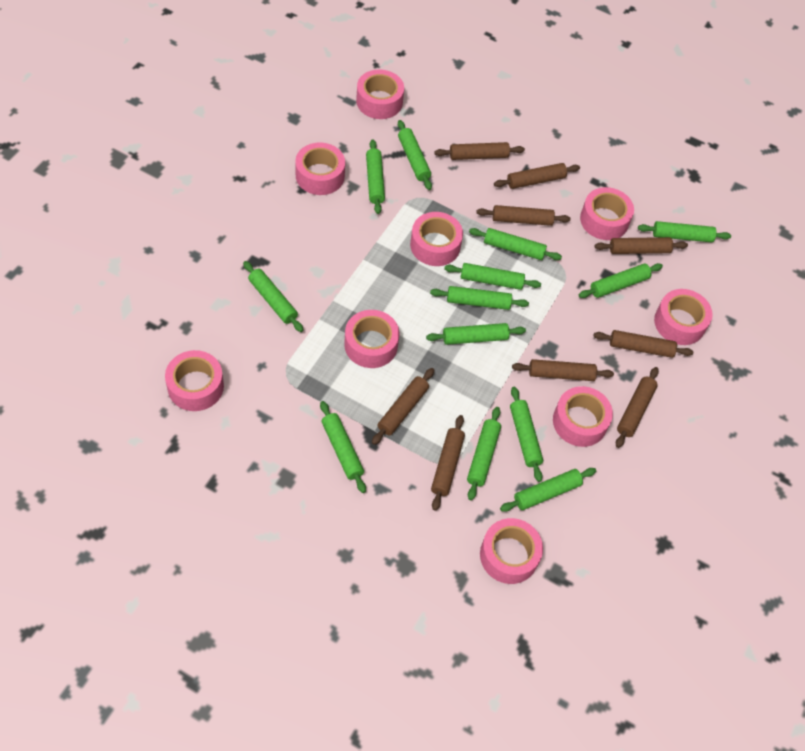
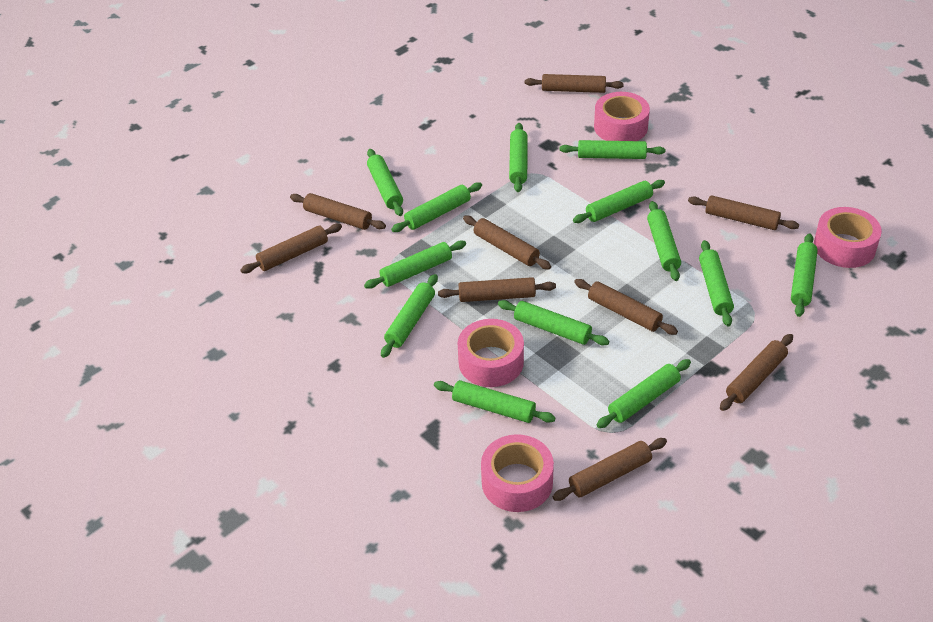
pink tape: 9 -> 4

